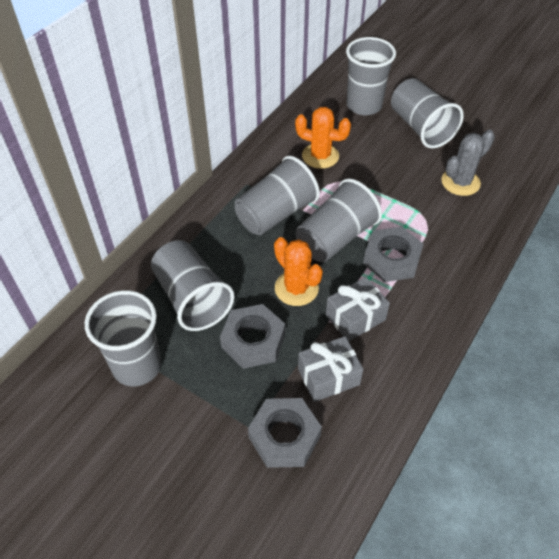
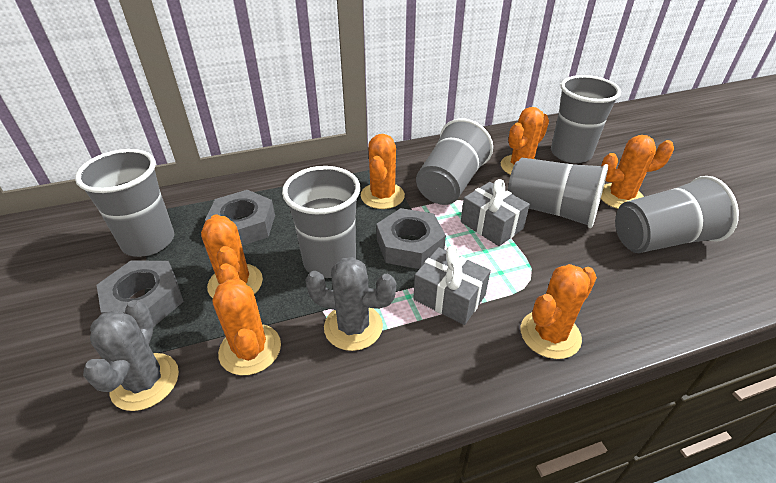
grey cactus: 1 -> 2
orange cactus: 2 -> 6

